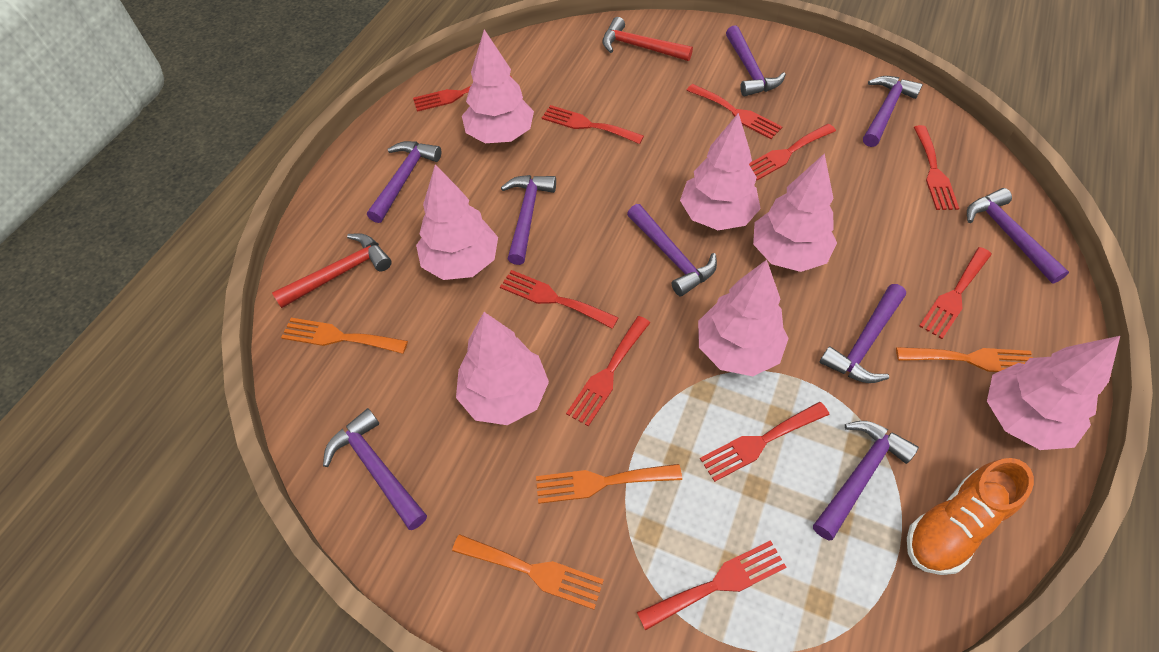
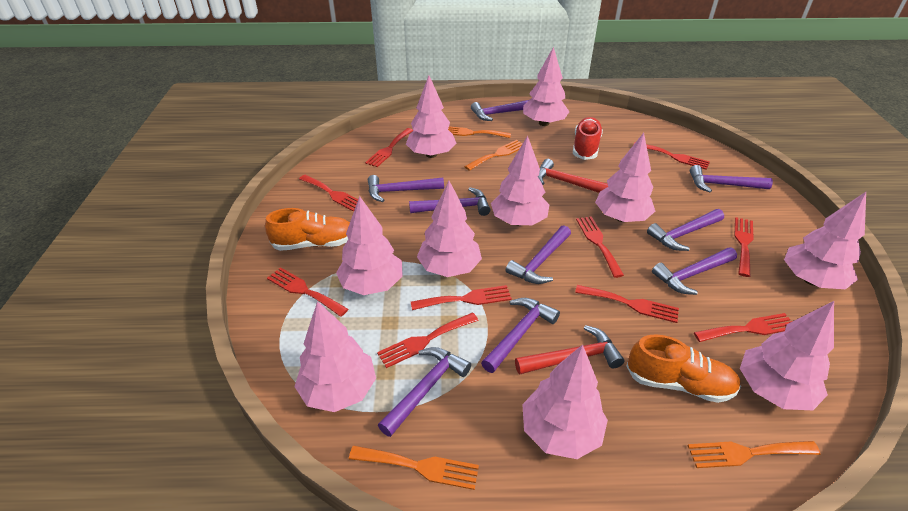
orange shoe: 1 -> 2
pink tree: 7 -> 10
red shoe: 0 -> 1

